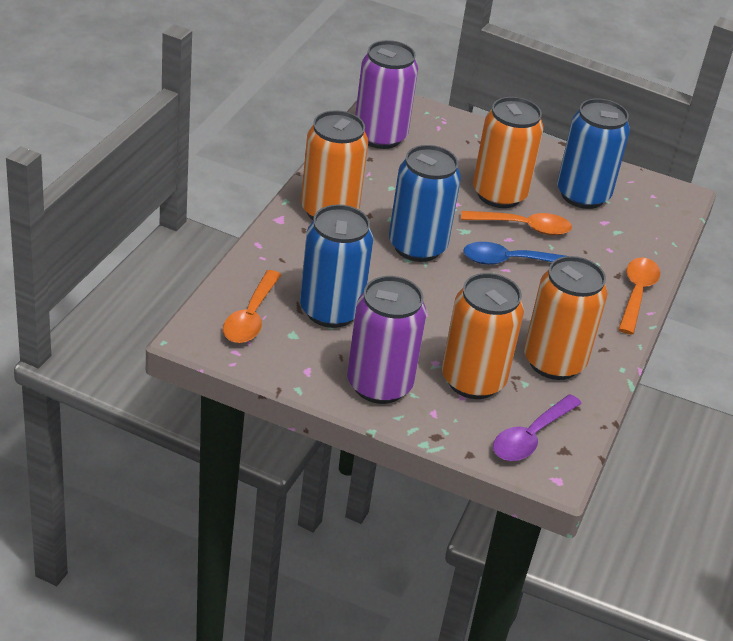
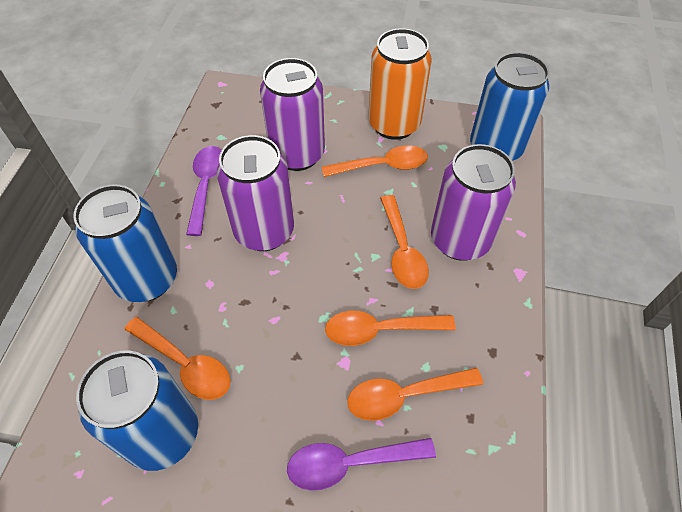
blue spoon: 1 -> 0
orange can: 4 -> 1
orange spoon: 3 -> 5
purple can: 2 -> 3
purple spoon: 1 -> 2

